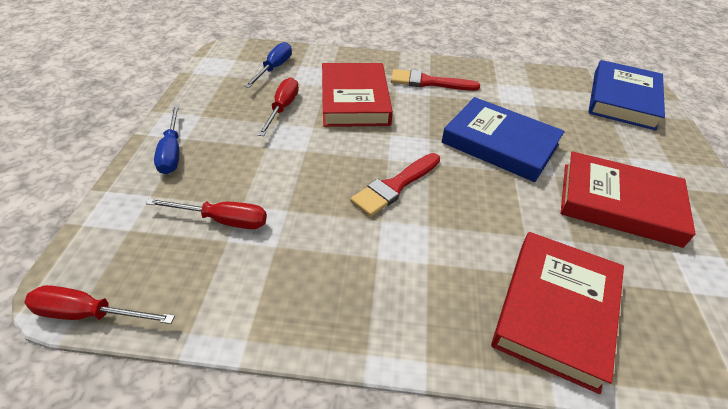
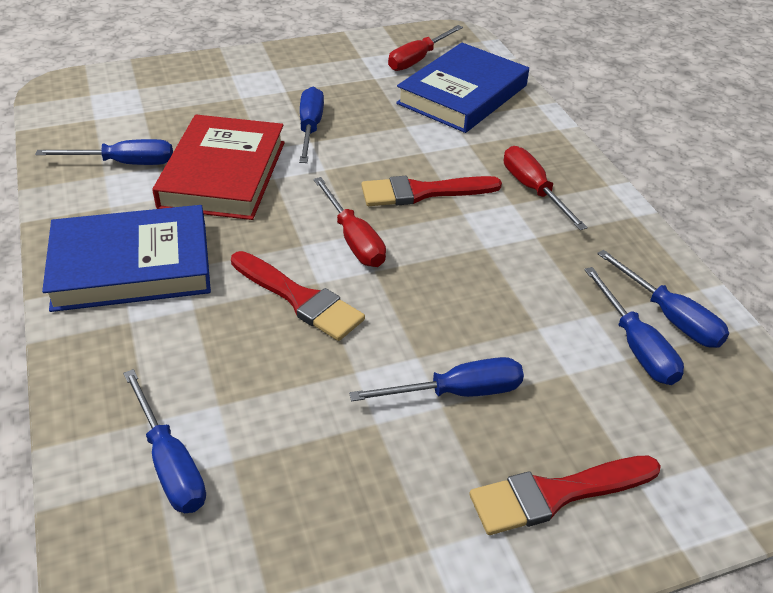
blue screwdriver: 2 -> 6
red book: 3 -> 1
red brush: 2 -> 3

